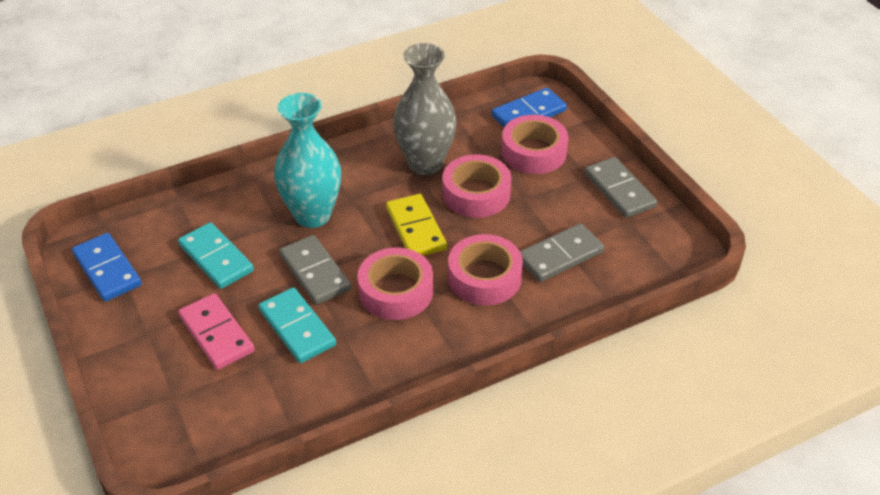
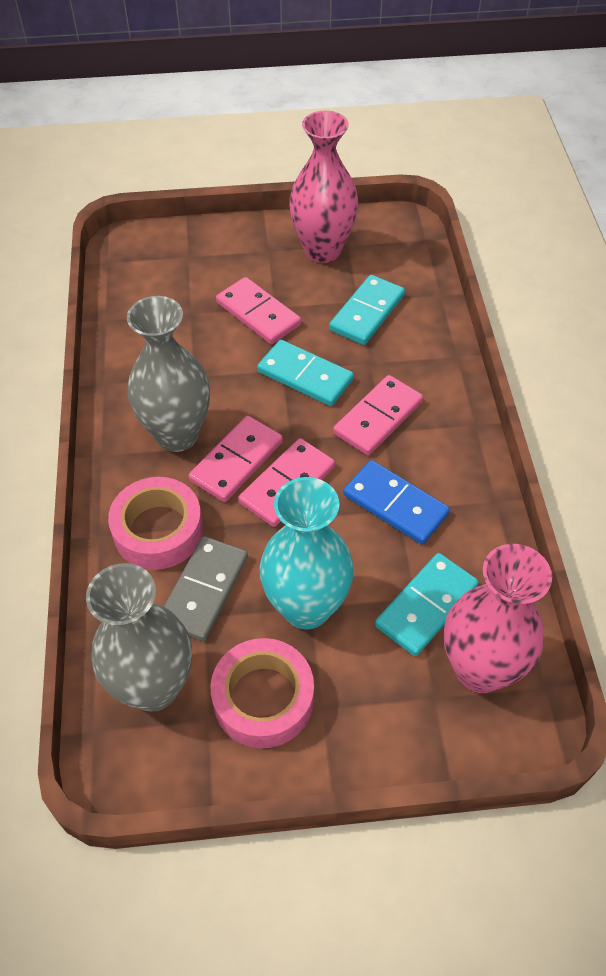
blue domino: 2 -> 1
grey domino: 3 -> 1
grey vase: 1 -> 2
pink domino: 1 -> 4
pink tape: 4 -> 2
pink vase: 0 -> 2
turquoise domino: 2 -> 3
yellow domino: 1 -> 0

